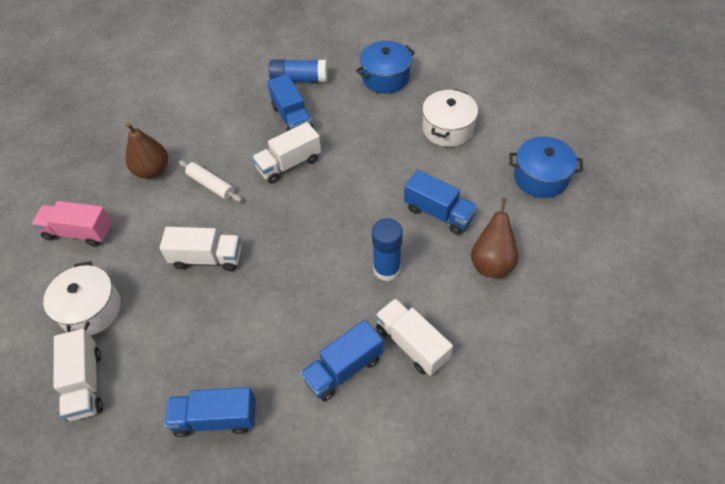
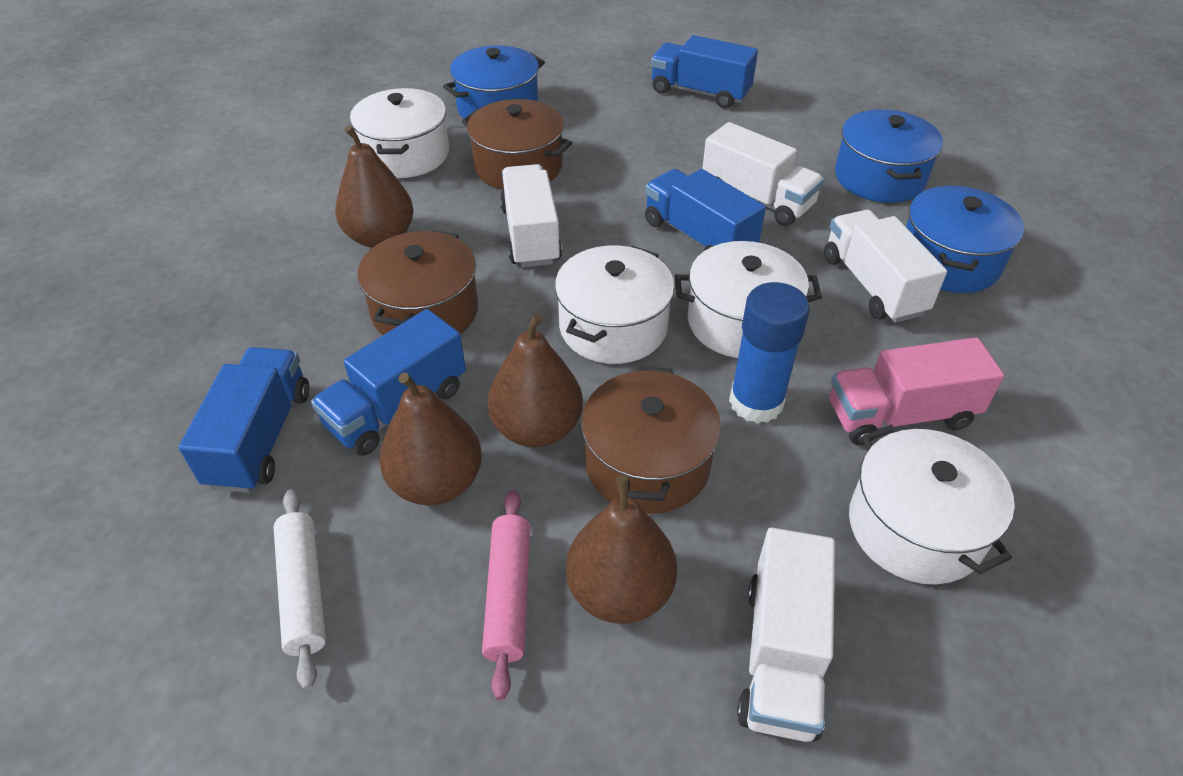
blue glue stick: 2 -> 1
blue pot: 2 -> 3
brown pear: 2 -> 4
brown pot: 0 -> 3
pink rolling pin: 0 -> 1
white pot: 2 -> 4

